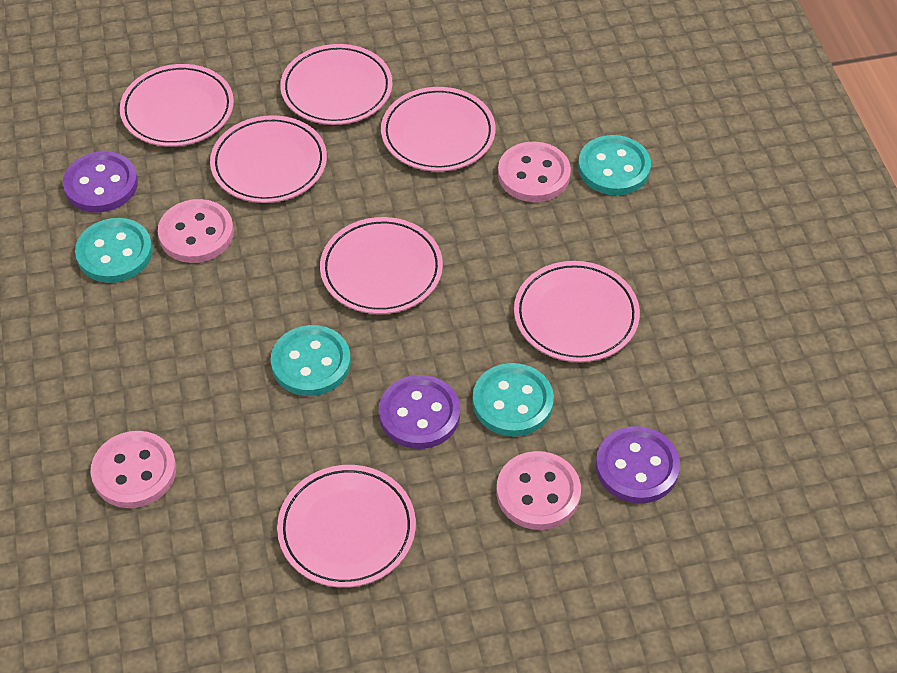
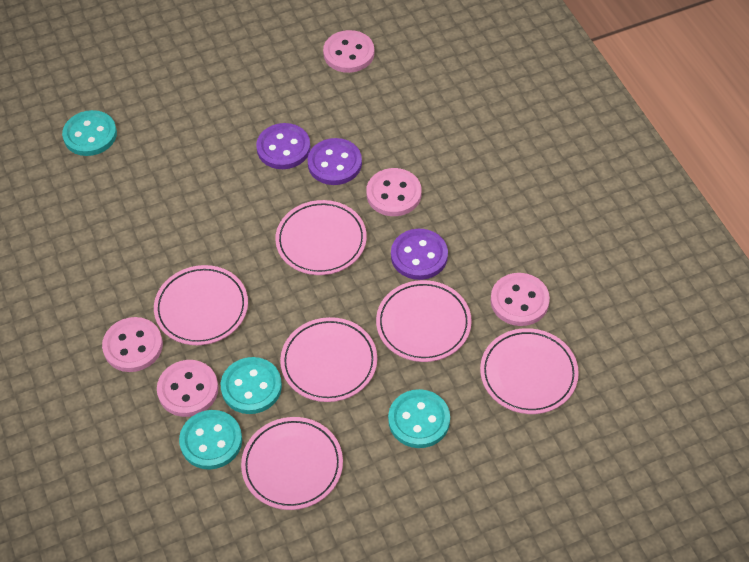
pink button: 4 -> 5
pink plate: 7 -> 6

